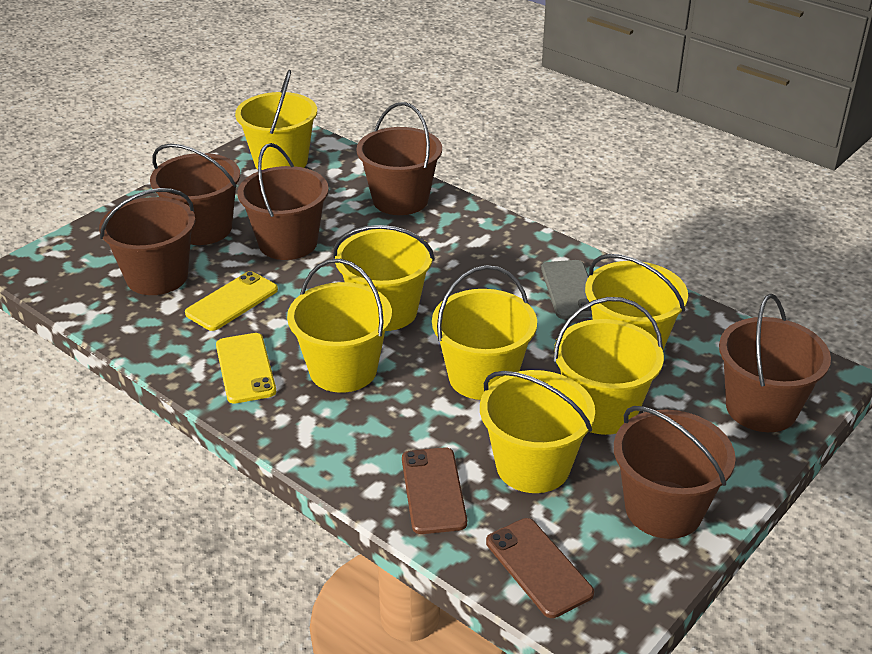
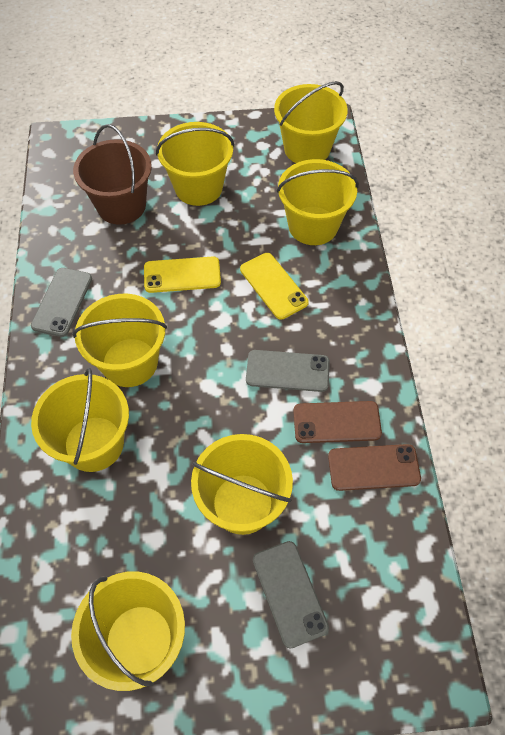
brown bucket: 6 -> 1
grey phone: 1 -> 3

